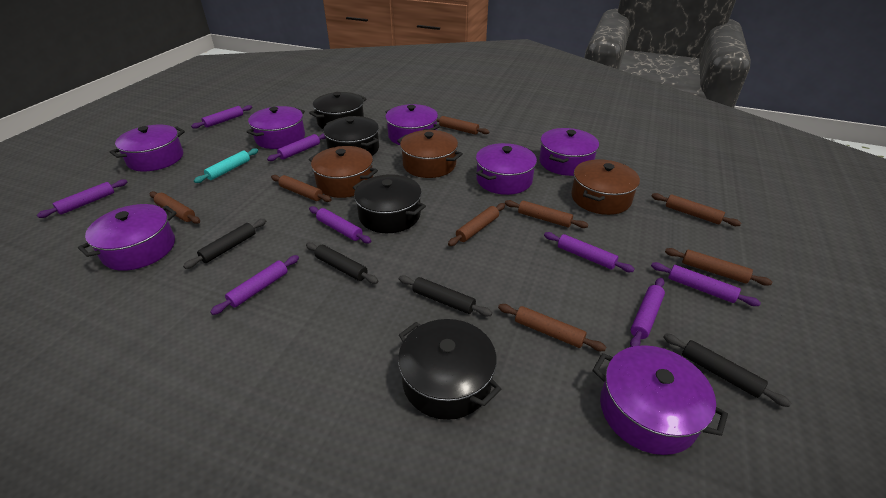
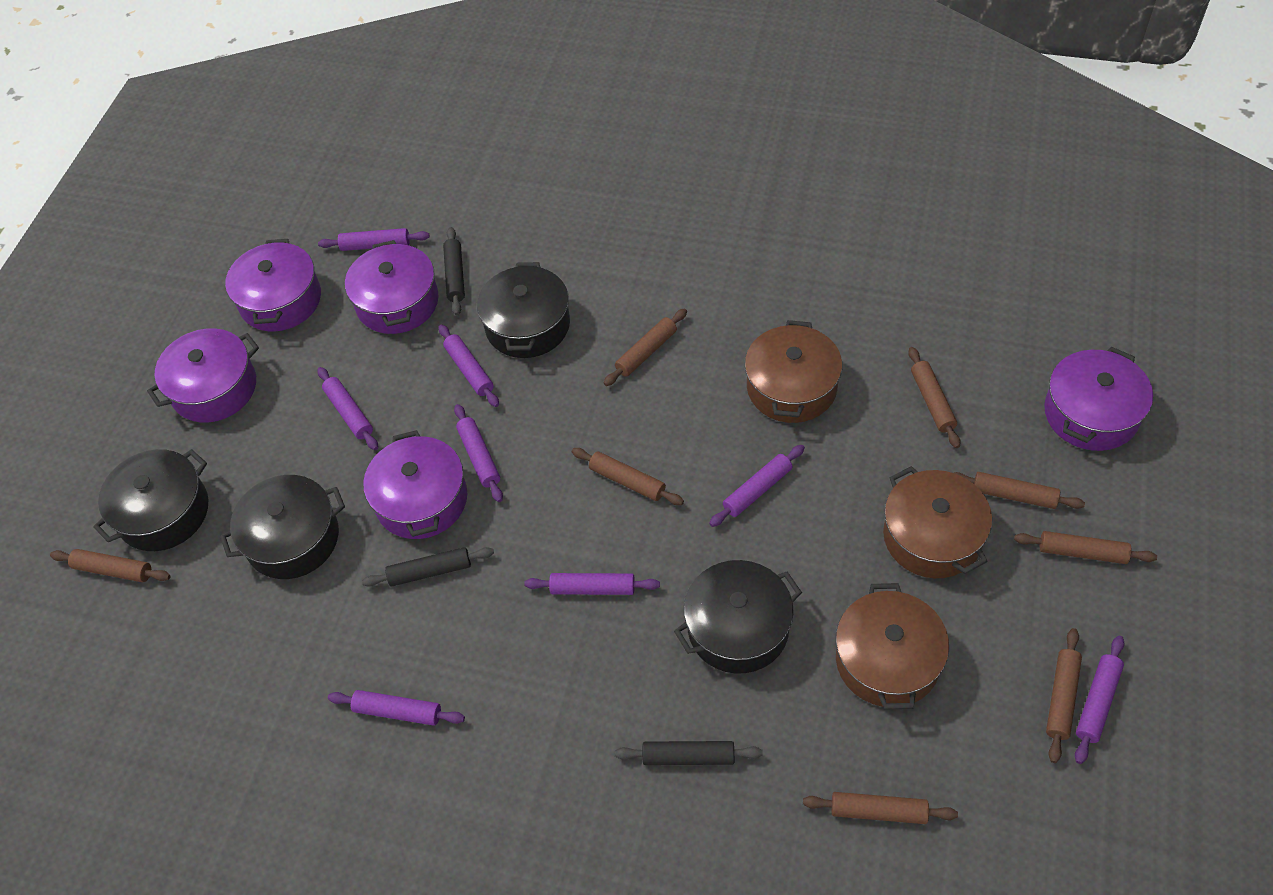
black rolling pin: 4 -> 3
purple pot: 7 -> 5
turquoise rolling pin: 1 -> 0

